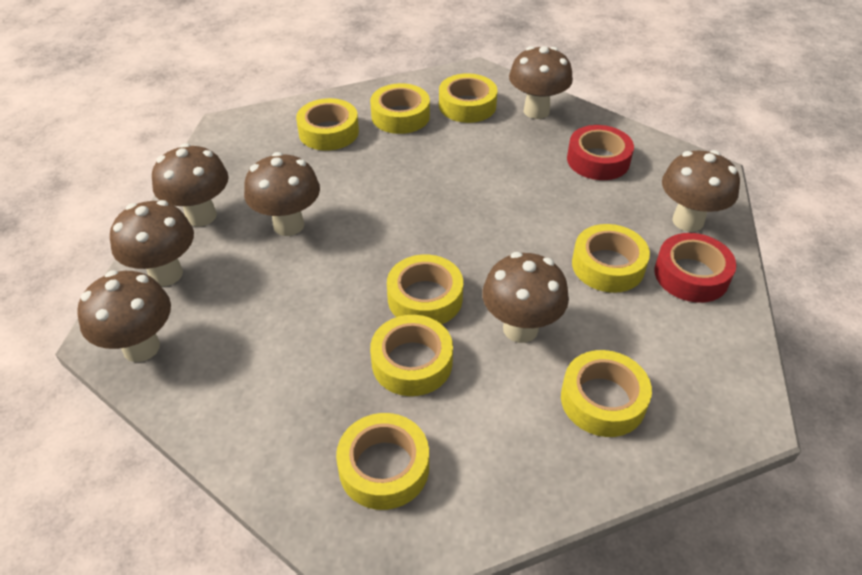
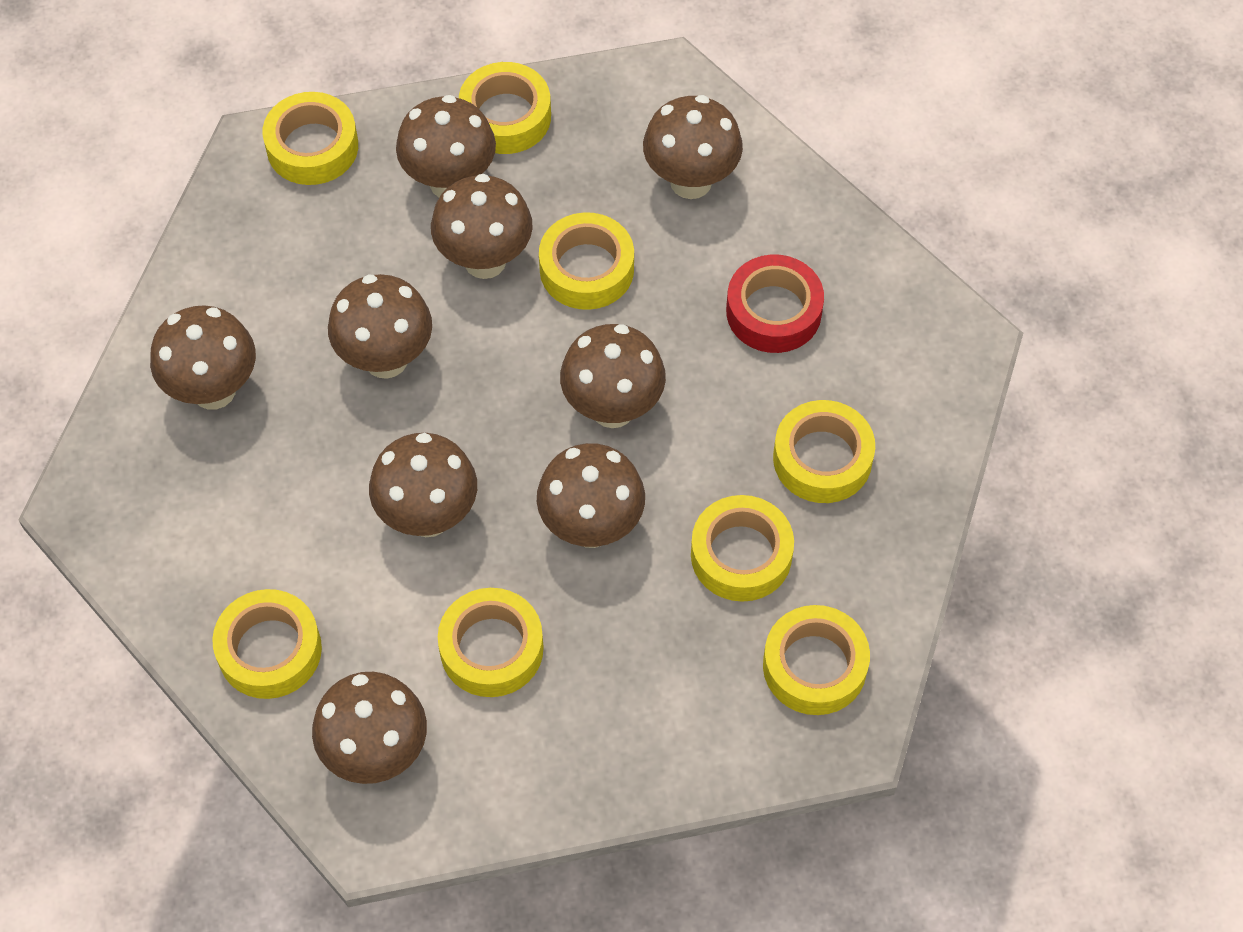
brown mushroom: 7 -> 9
red tape: 2 -> 1

